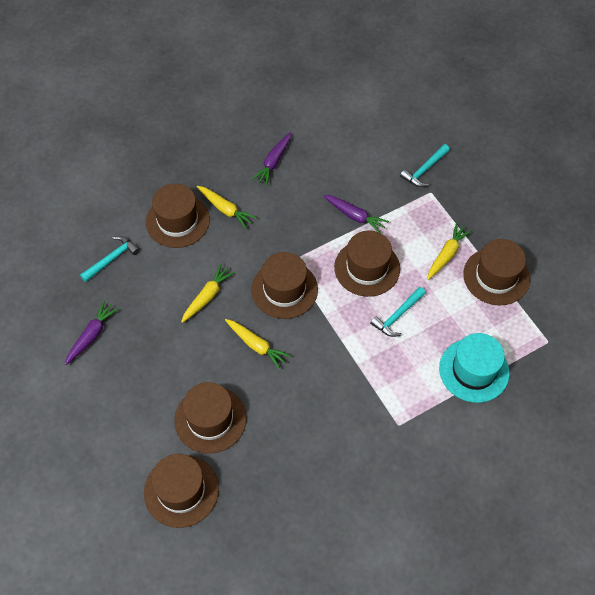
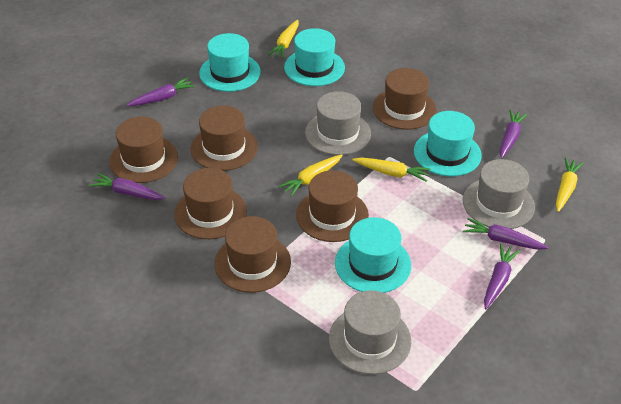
grey hat: 0 -> 3
purple carrot: 3 -> 5
turquoise hammer: 3 -> 0
turquoise hat: 1 -> 4

